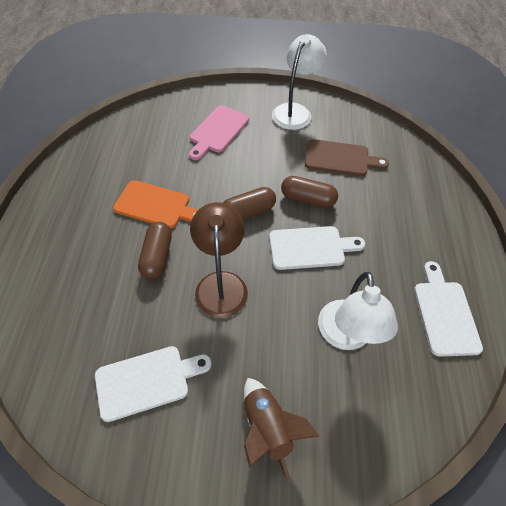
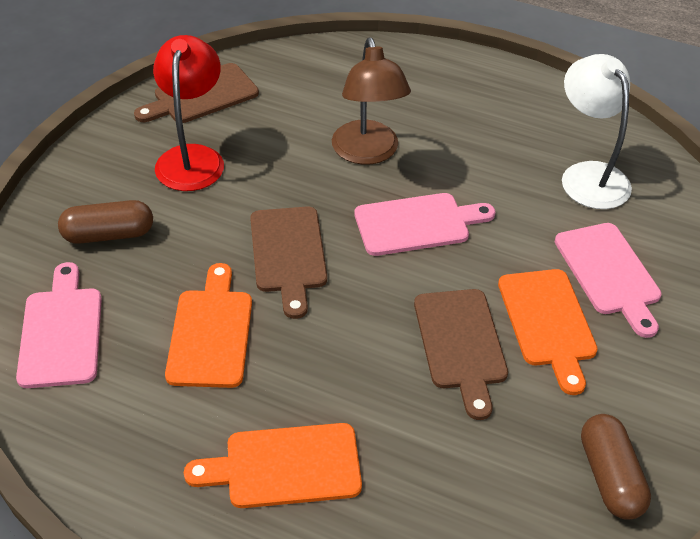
brown capsule: 3 -> 2
brown cutting board: 1 -> 3
brown rocket: 1 -> 0
orange cutting board: 1 -> 3
pink cutting board: 1 -> 3
red lamp: 0 -> 1
white cutting board: 3 -> 0
white lamp: 2 -> 1

